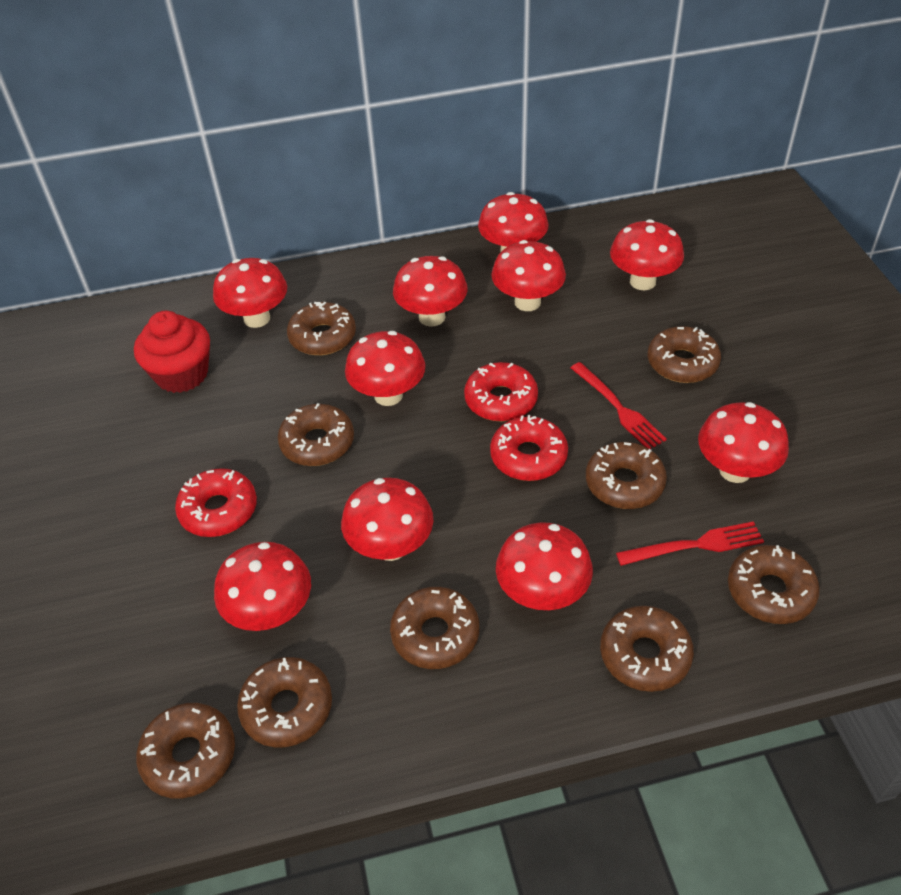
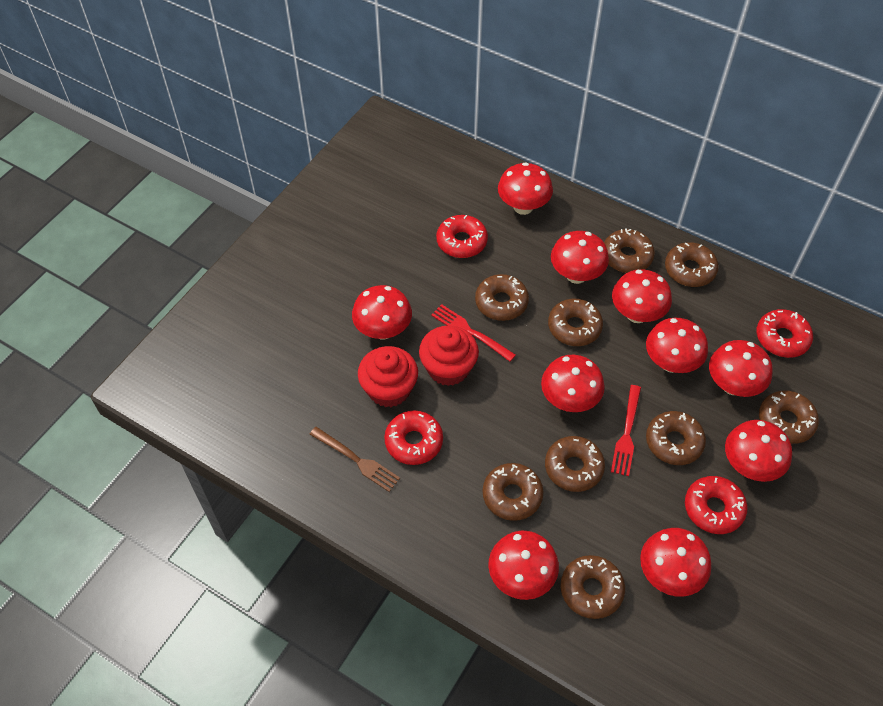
brown fork: 0 -> 1
red cupcake: 1 -> 2
red donut: 3 -> 4

